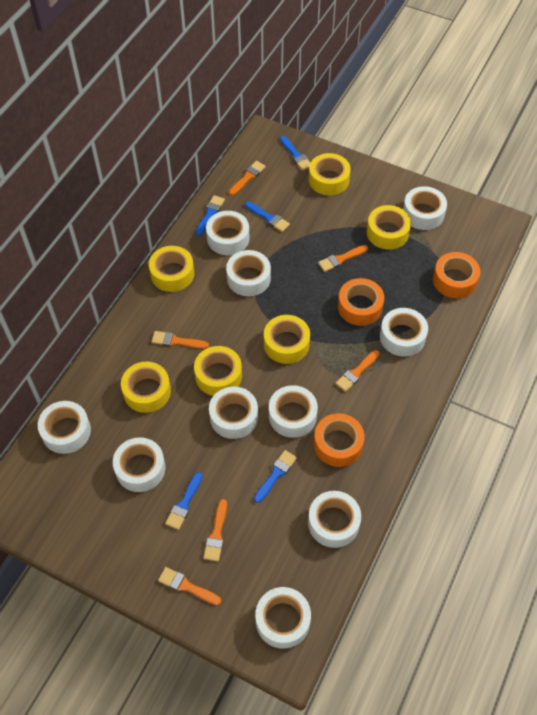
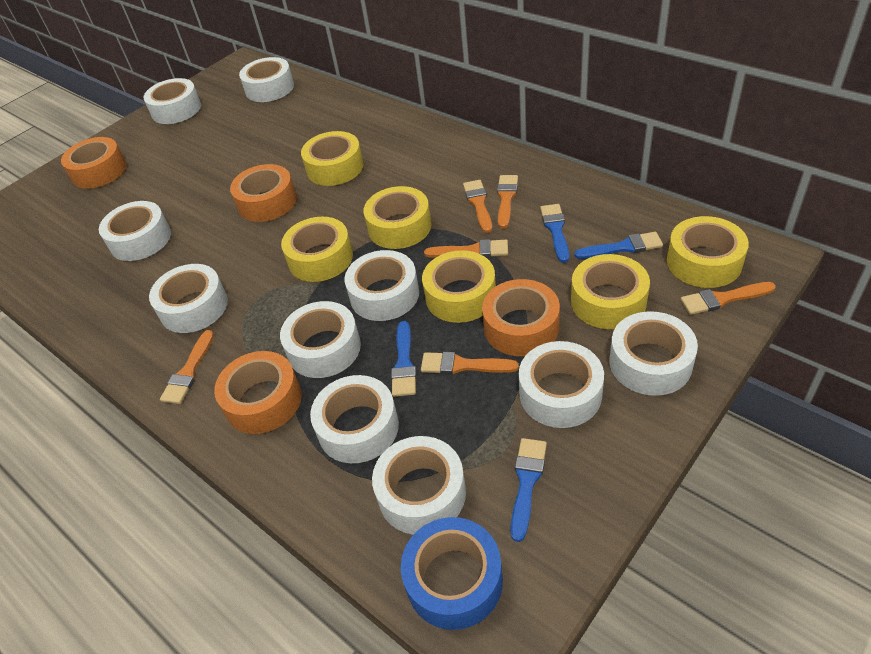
blue brush: 5 -> 4
blue tape: 0 -> 1
orange tape: 3 -> 4

